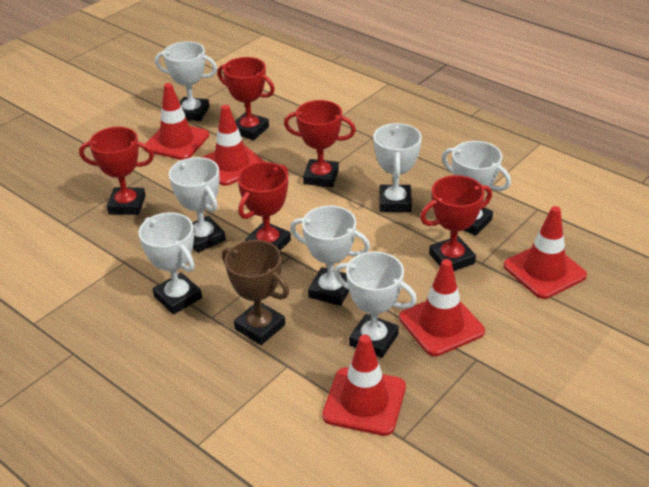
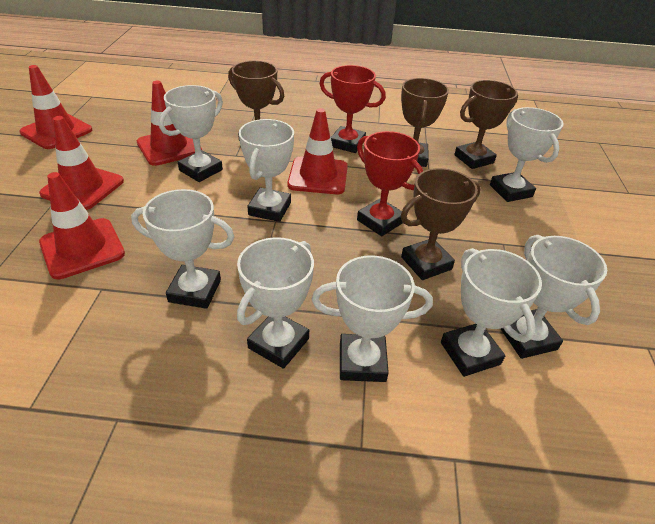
brown trophy: 1 -> 4
red trophy: 5 -> 2
white trophy: 7 -> 8

